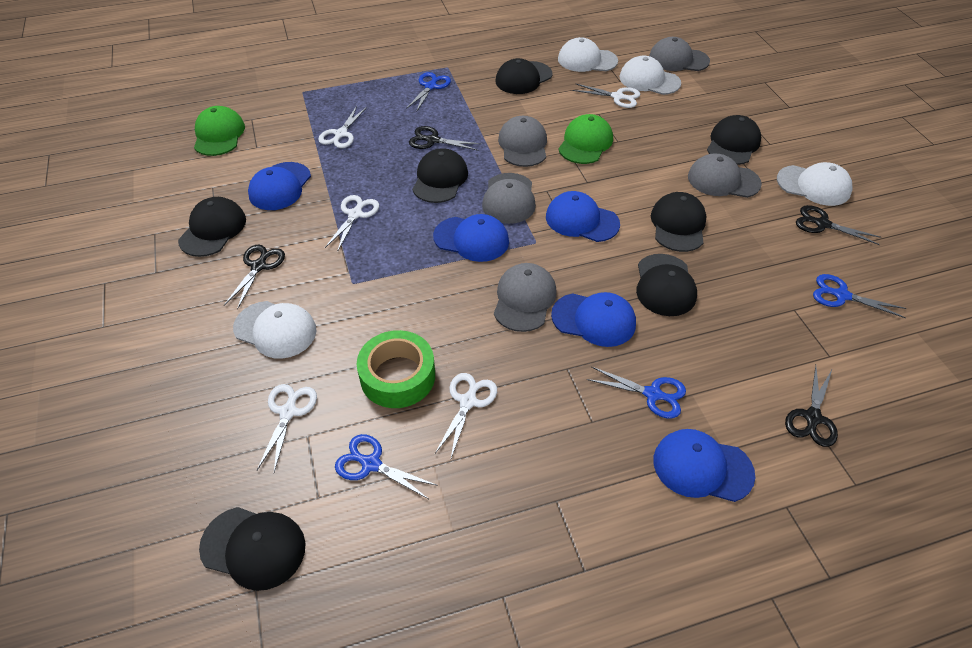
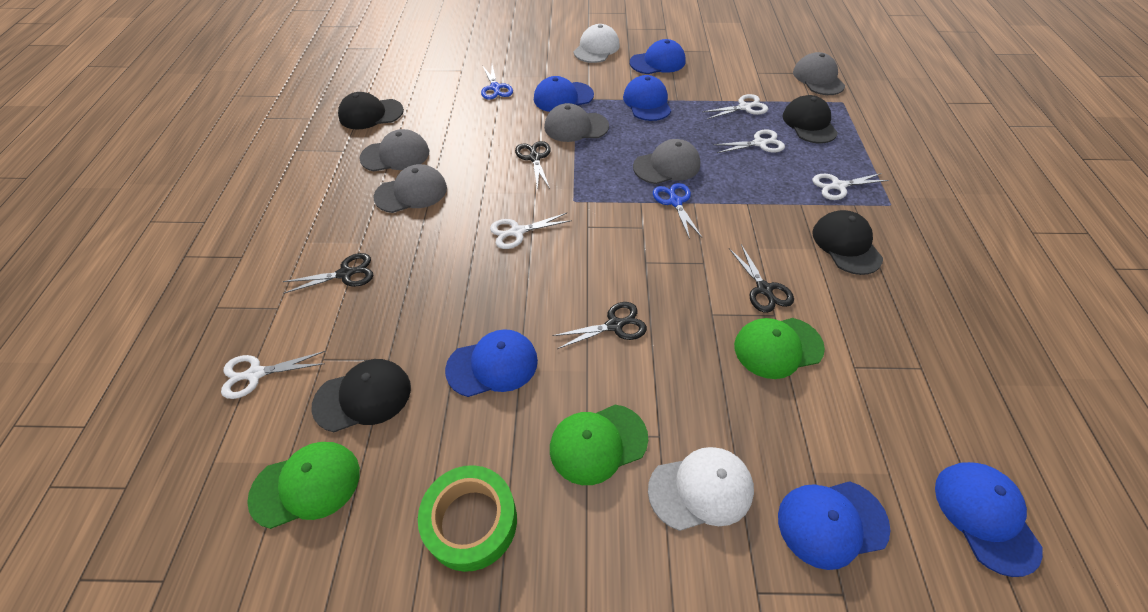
black cap: 7 -> 4
blue cap: 5 -> 6
blue scissors: 4 -> 2
green cap: 2 -> 3
white cap: 4 -> 2

